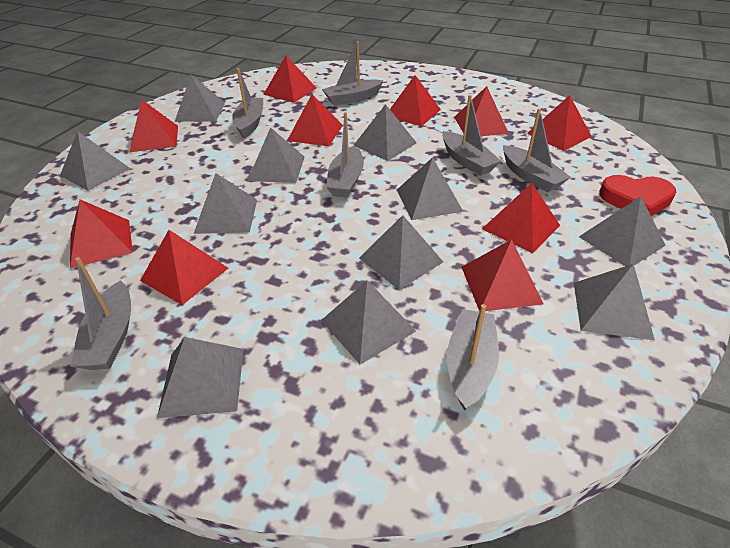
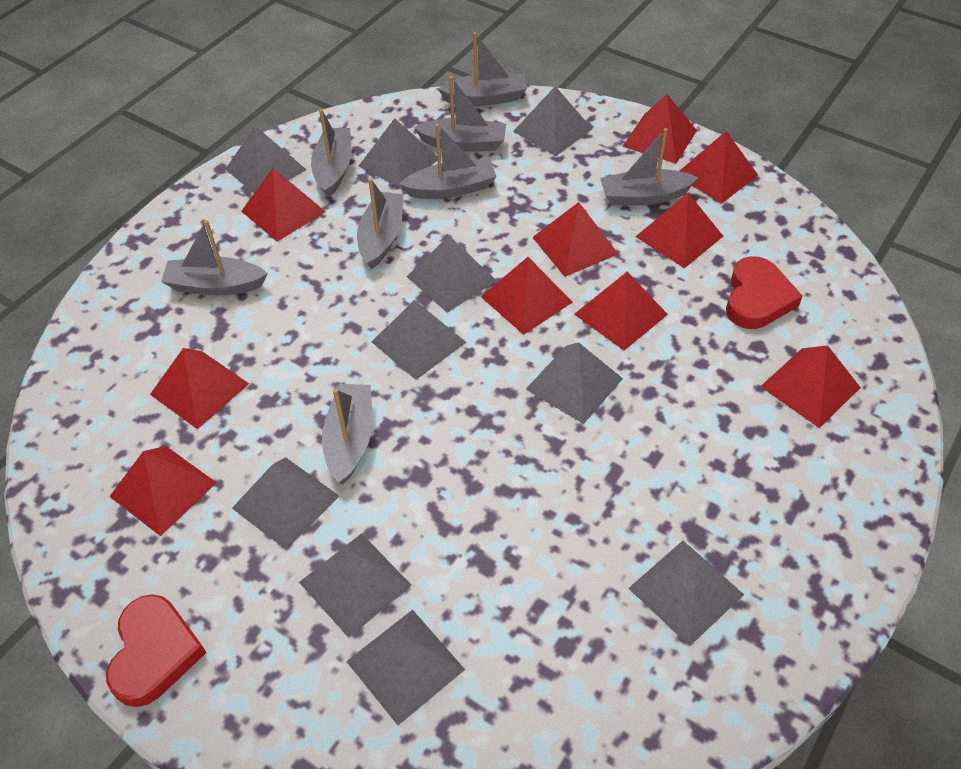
grey boat: 7 -> 8
grey pyramid: 11 -> 10
red heart: 1 -> 2

